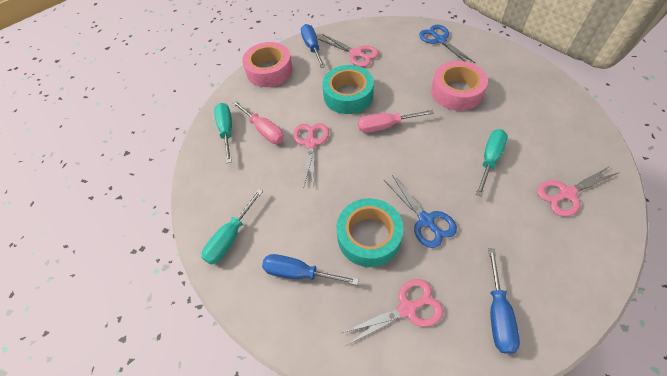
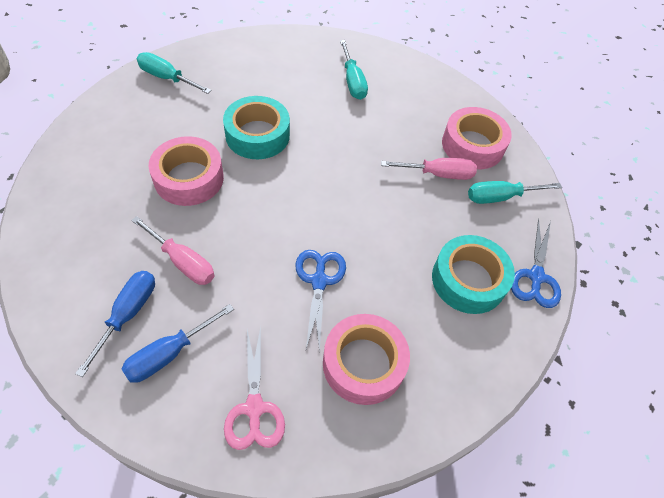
blue screwdriver: 3 -> 2
pink scissors: 4 -> 1
pink tape: 2 -> 3

